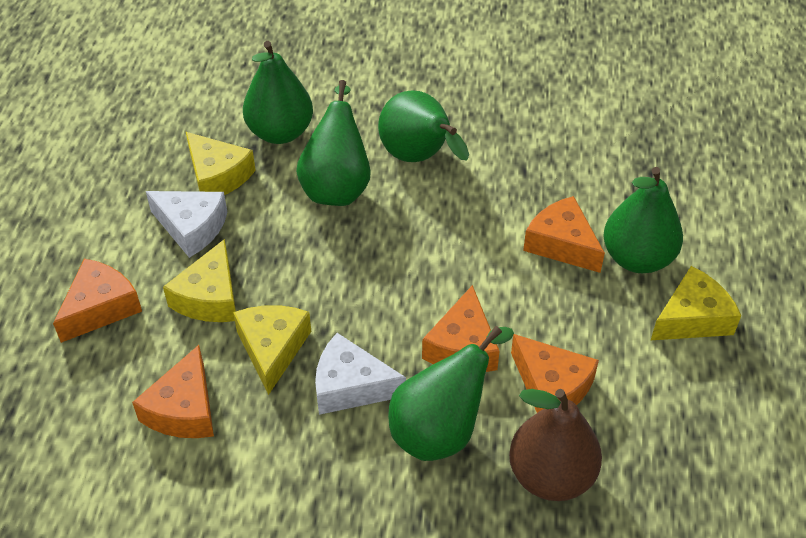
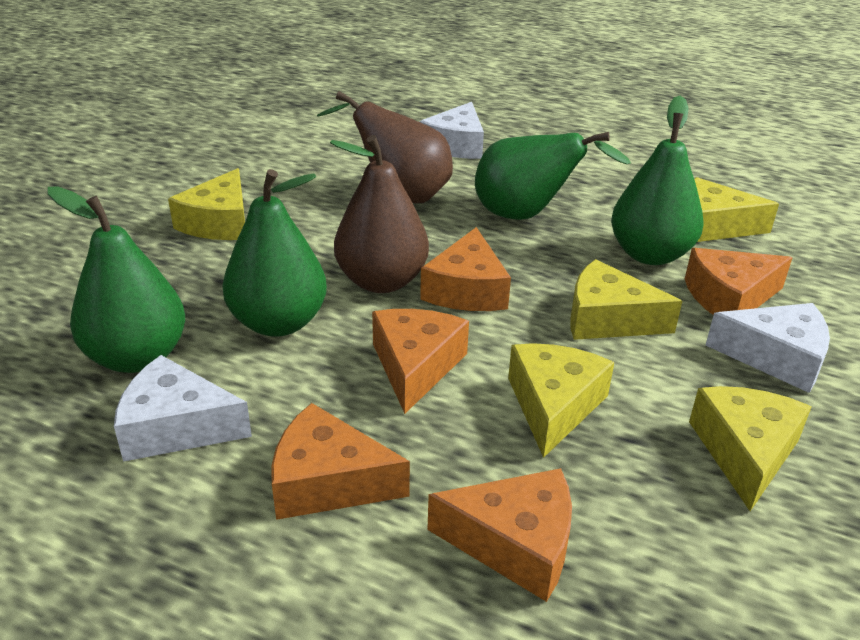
brown pear: 1 -> 2
green pear: 5 -> 4
white cheese: 2 -> 3
yellow cheese: 4 -> 5

